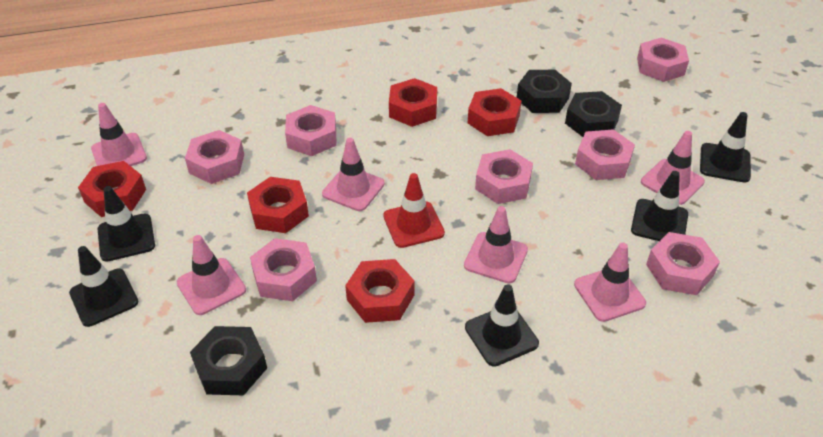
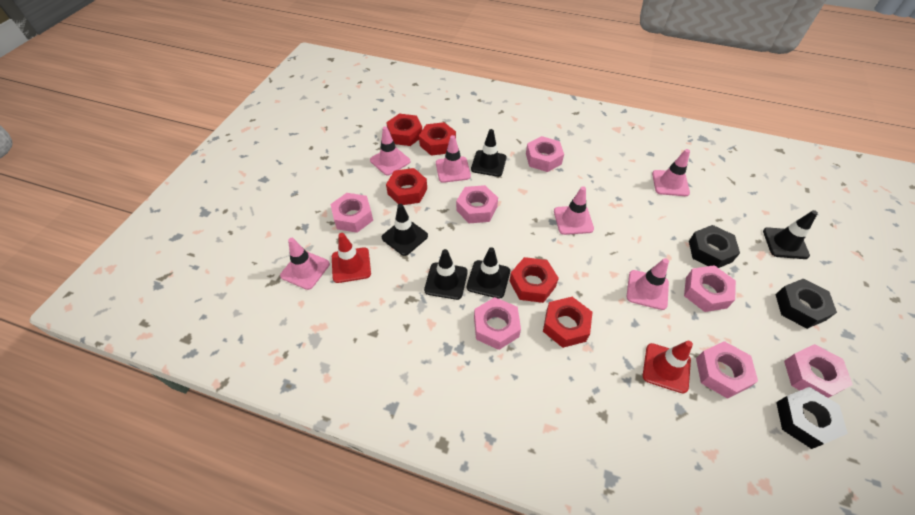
red traffic cone: 1 -> 2

